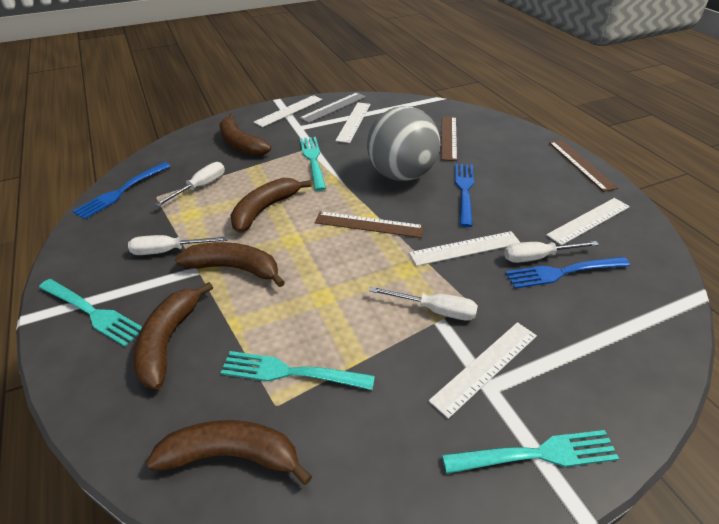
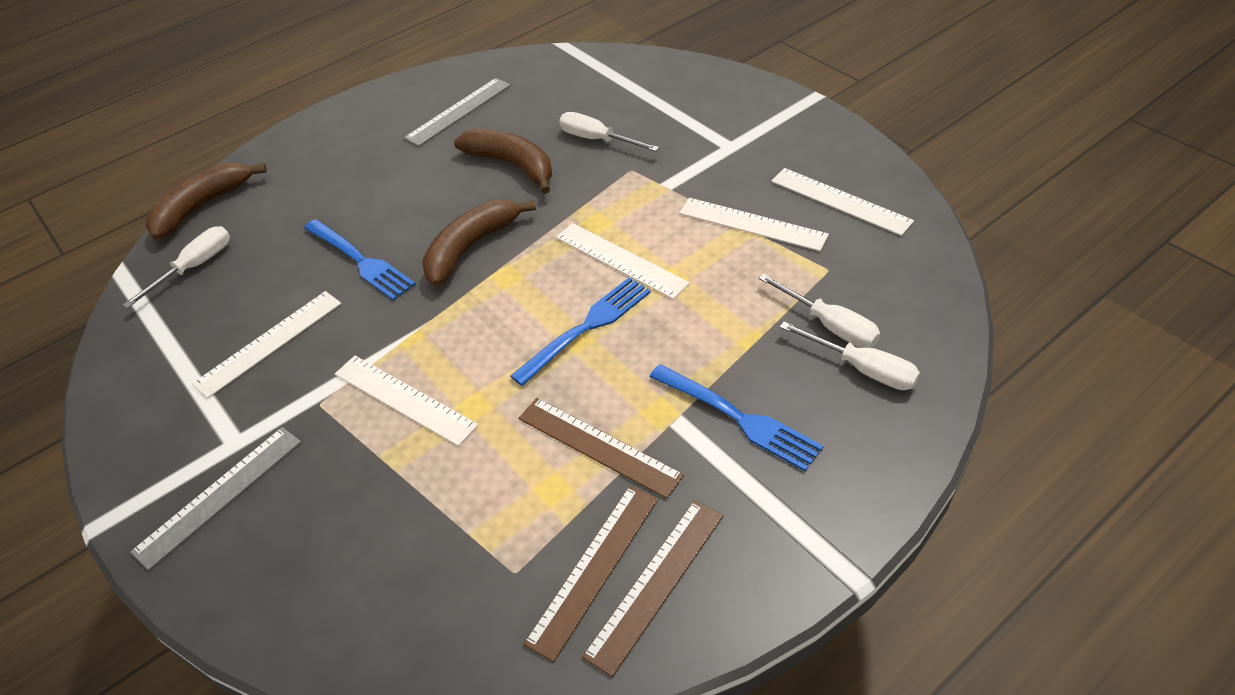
brown banana: 5 -> 3
grey ball: 1 -> 0
grey ruler: 1 -> 2
turquoise fork: 4 -> 0

